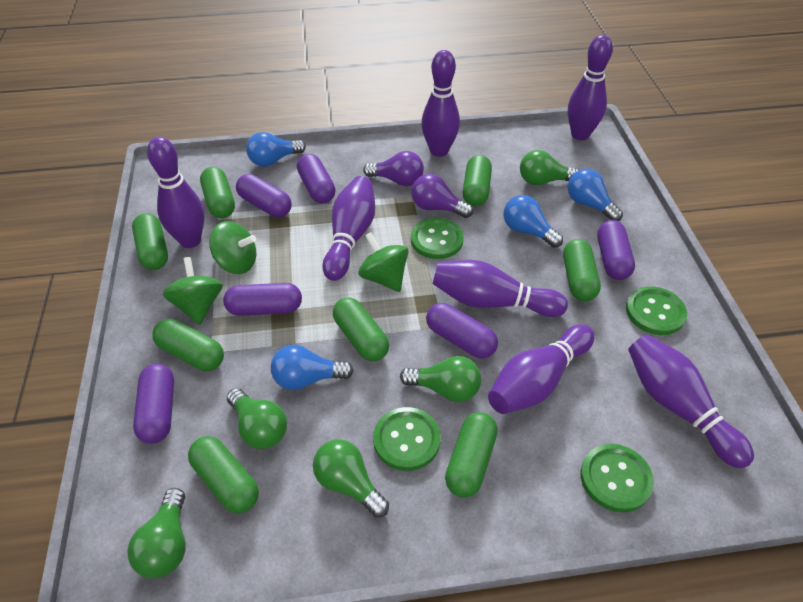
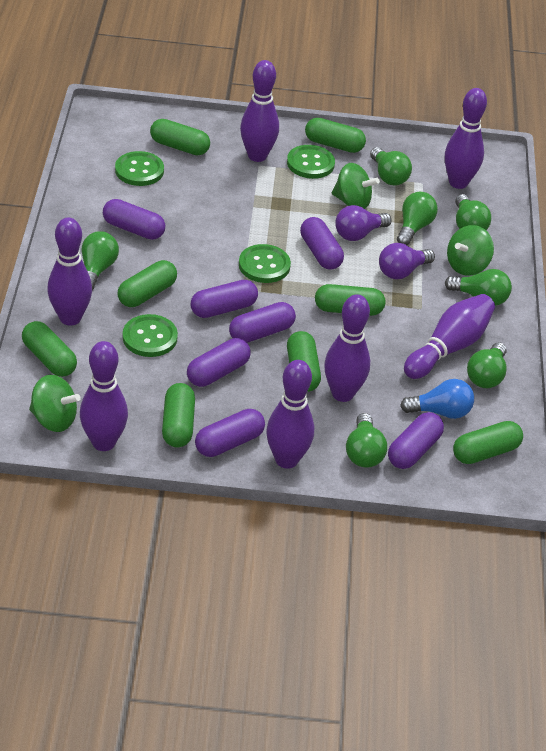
blue light bulb: 4 -> 1
green light bulb: 5 -> 7
purple capsule: 6 -> 7

